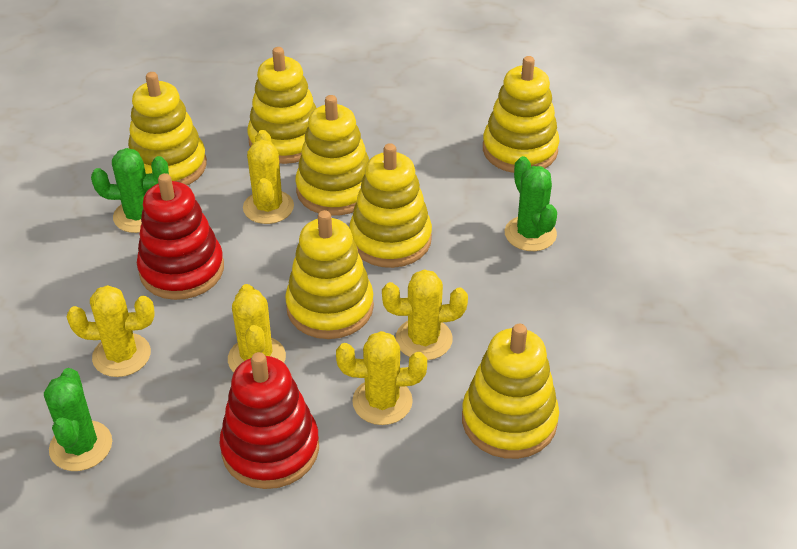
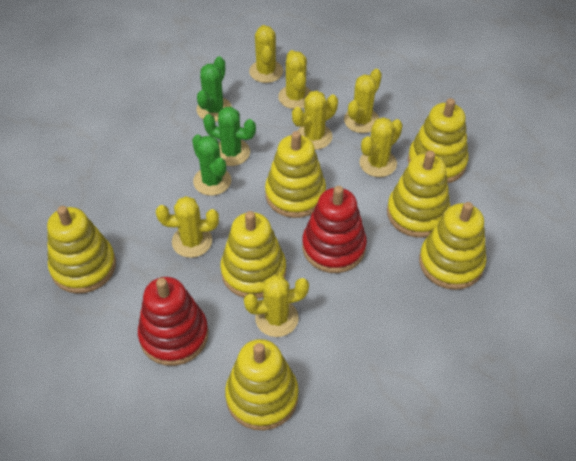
yellow cactus: 5 -> 7

